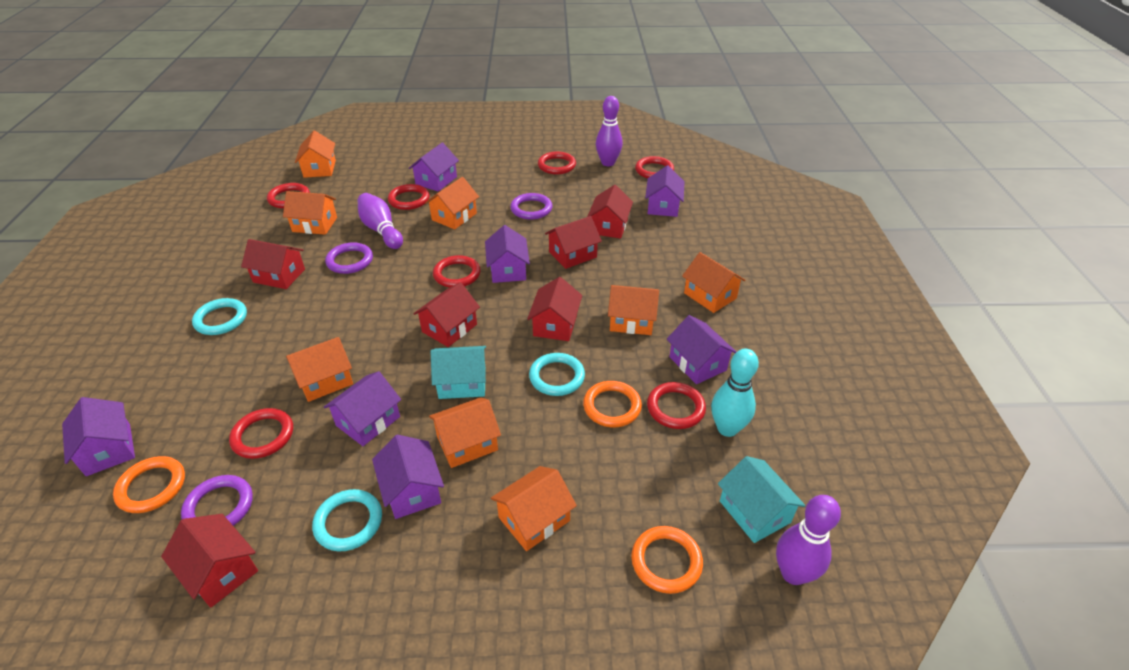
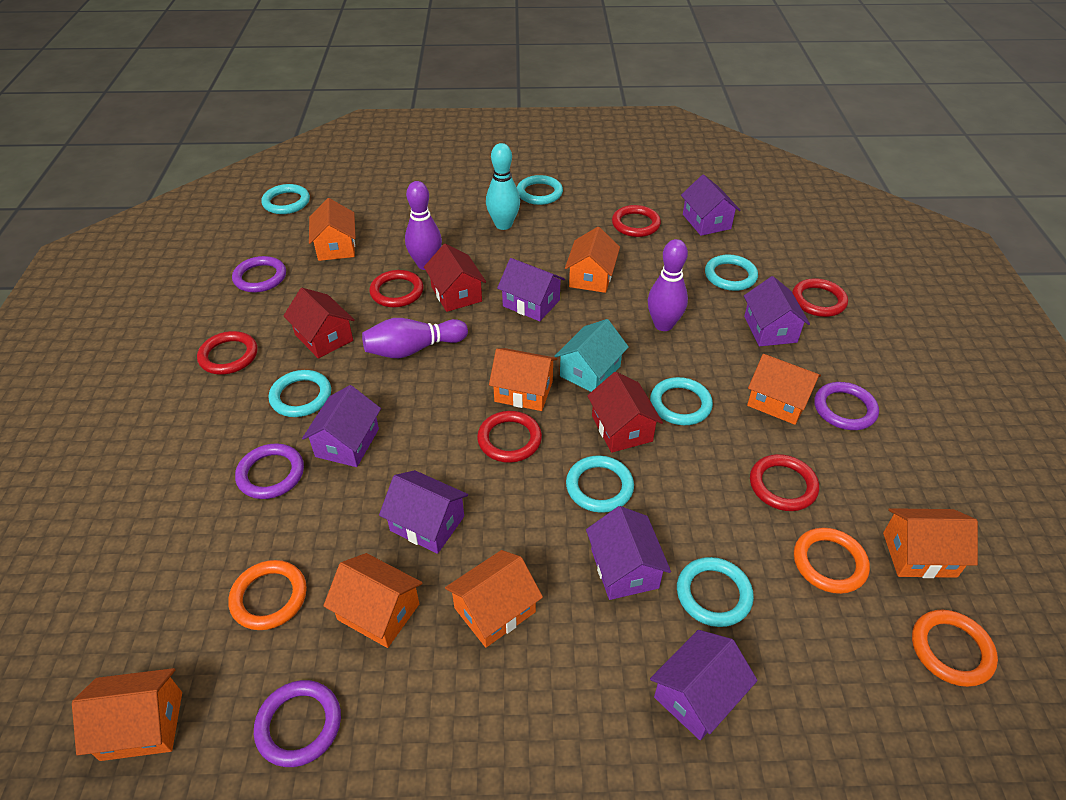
purple ring: 3 -> 4
red house: 6 -> 3
red ring: 7 -> 6
turquoise house: 2 -> 1
turquoise ring: 3 -> 7

